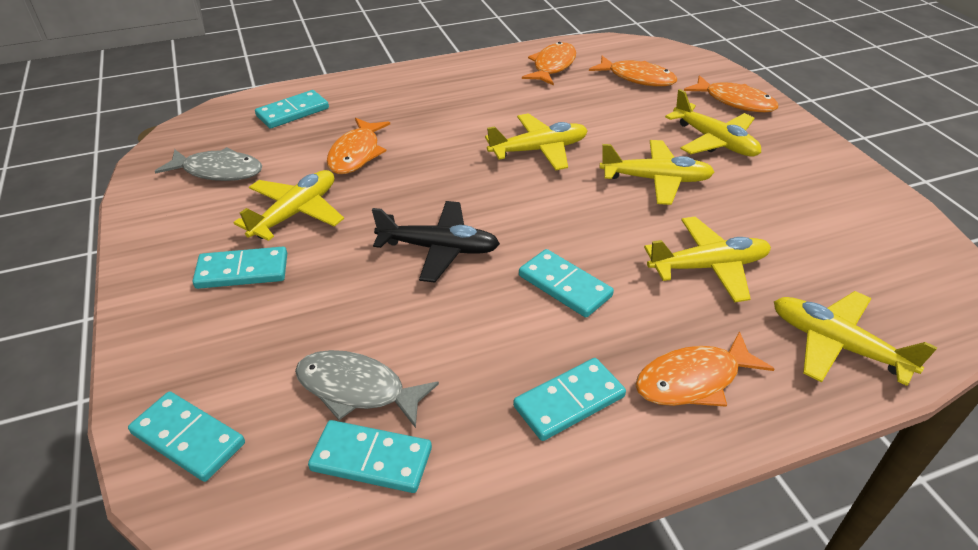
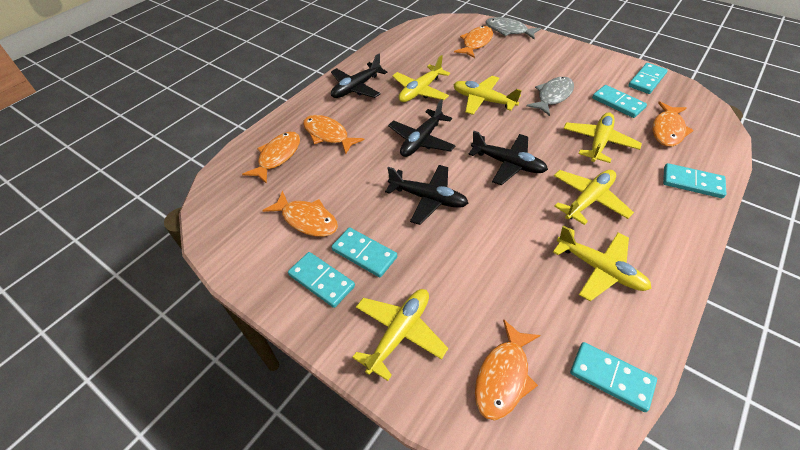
black plane: 1 -> 4
orange fish: 5 -> 6

